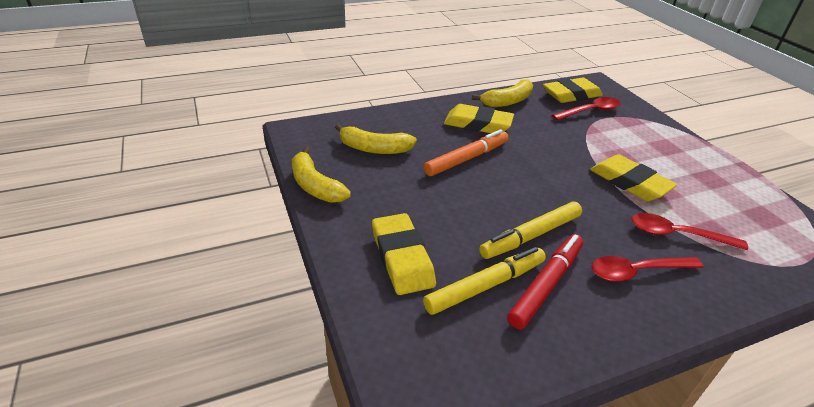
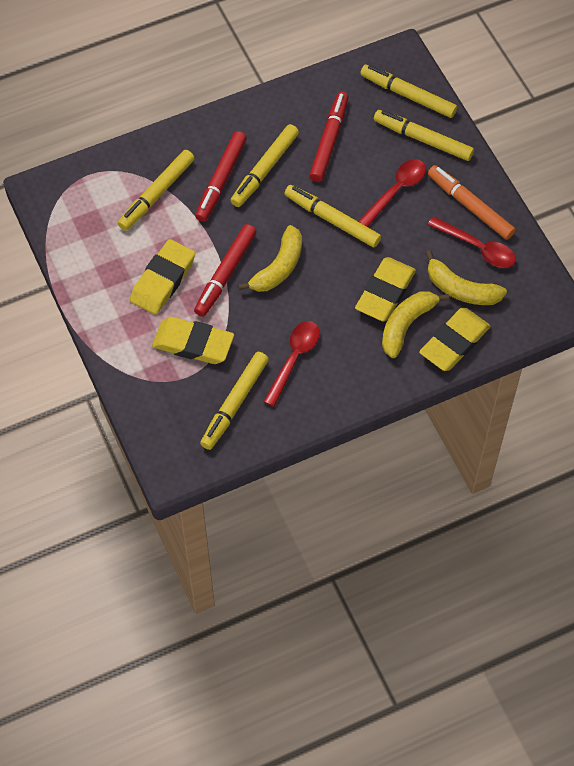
red marker: 1 -> 3
yellow marker: 2 -> 6

